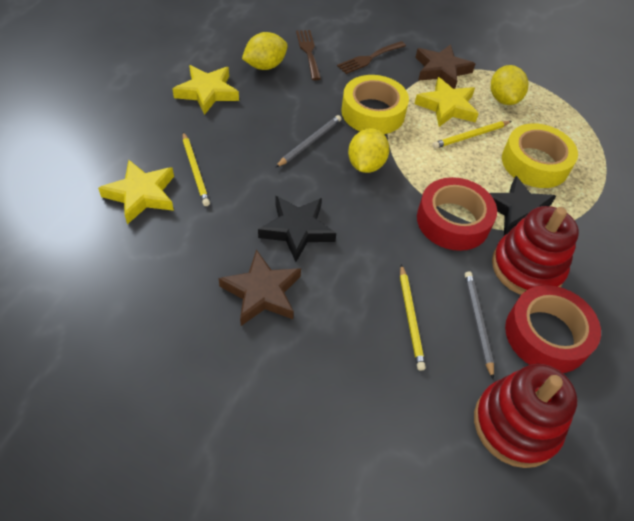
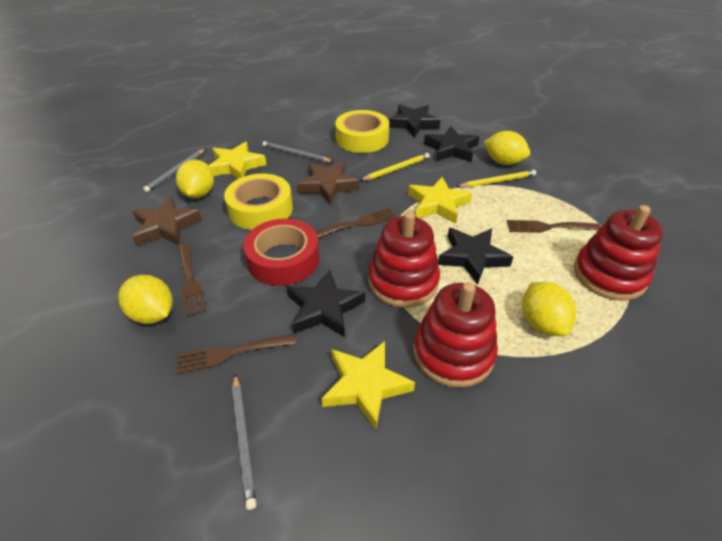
black star: 2 -> 4
brown fork: 2 -> 4
grey pencil: 2 -> 3
red stacking toy: 2 -> 3
red tape: 2 -> 1
yellow lemon: 3 -> 4
yellow pencil: 3 -> 2

